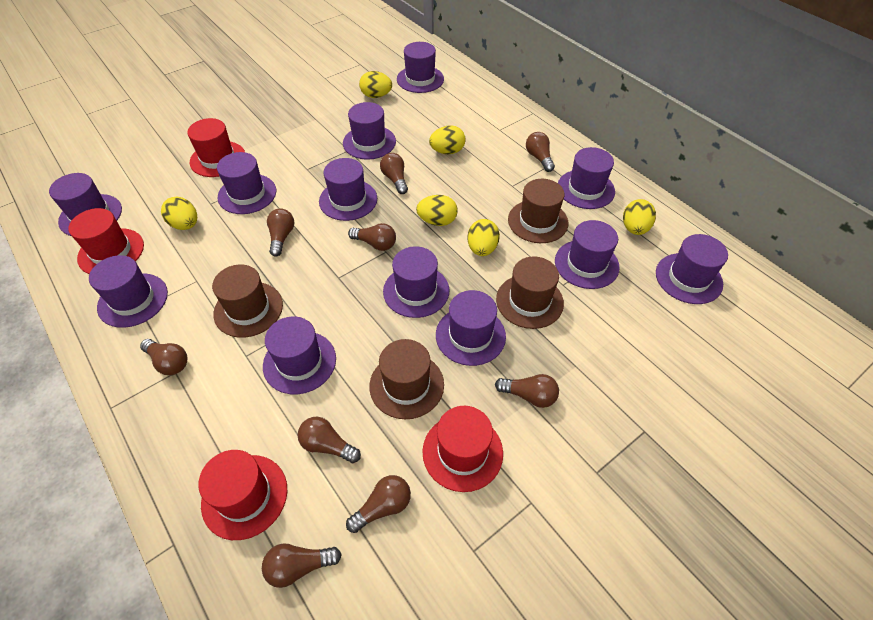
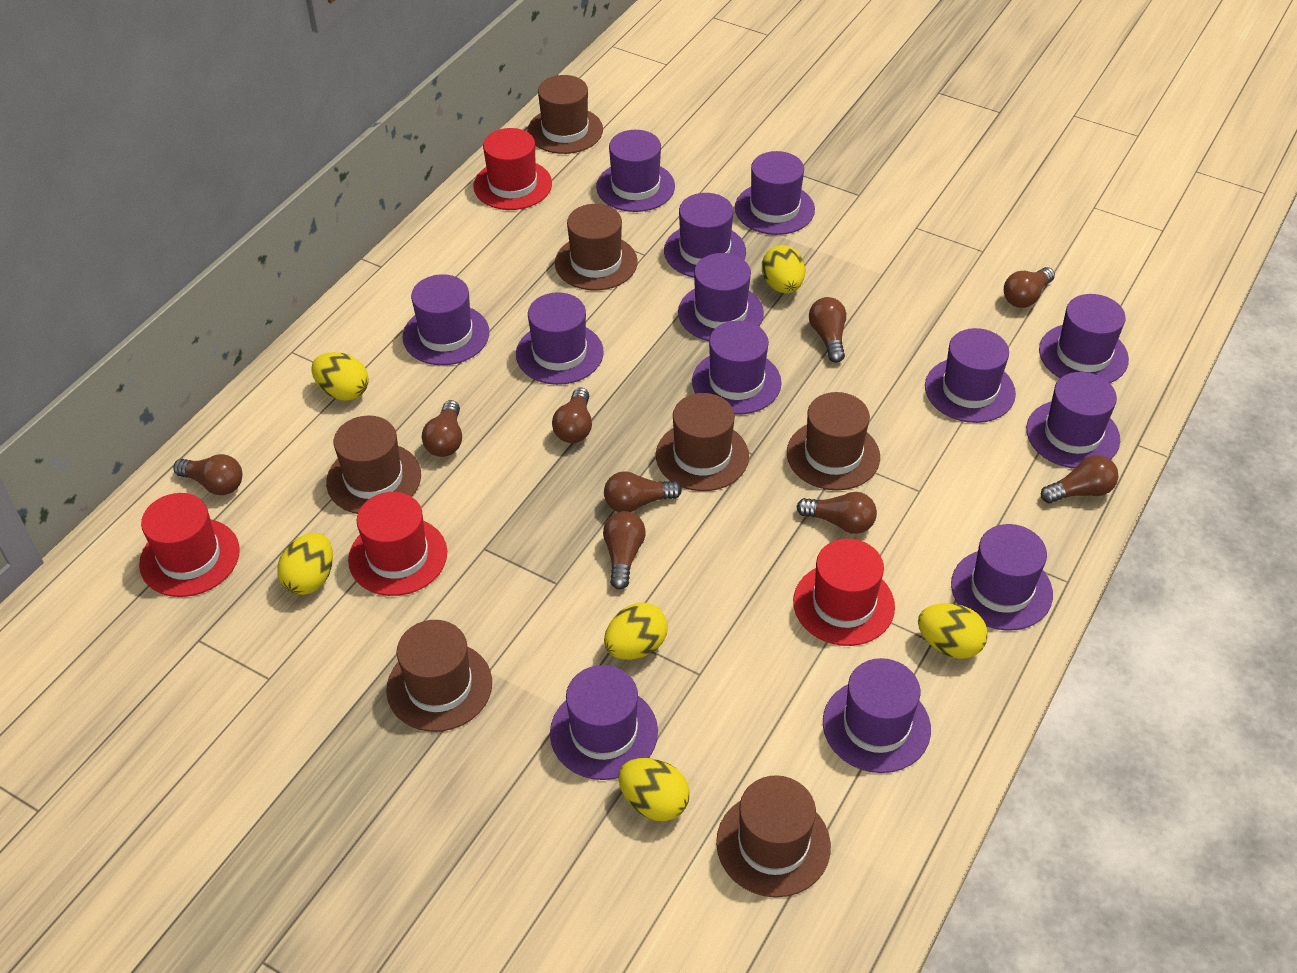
brown hat: 4 -> 7
purple hat: 12 -> 13

